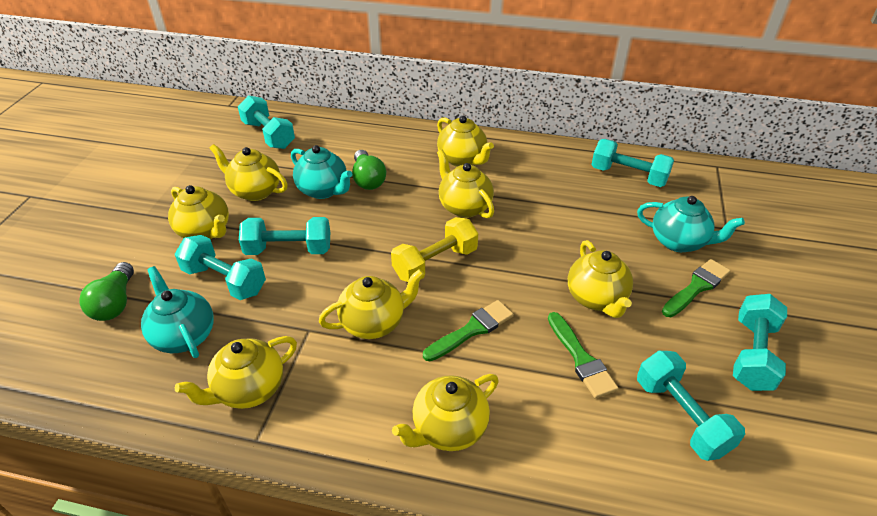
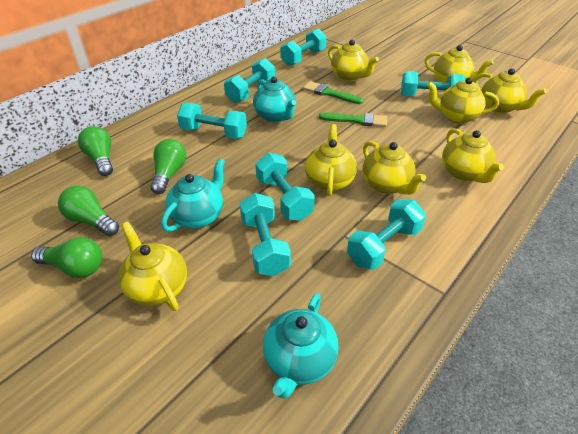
green brush: 3 -> 2
green light bulb: 2 -> 4
turquoise dumbbell: 6 -> 7
yellow dumbbell: 1 -> 0

